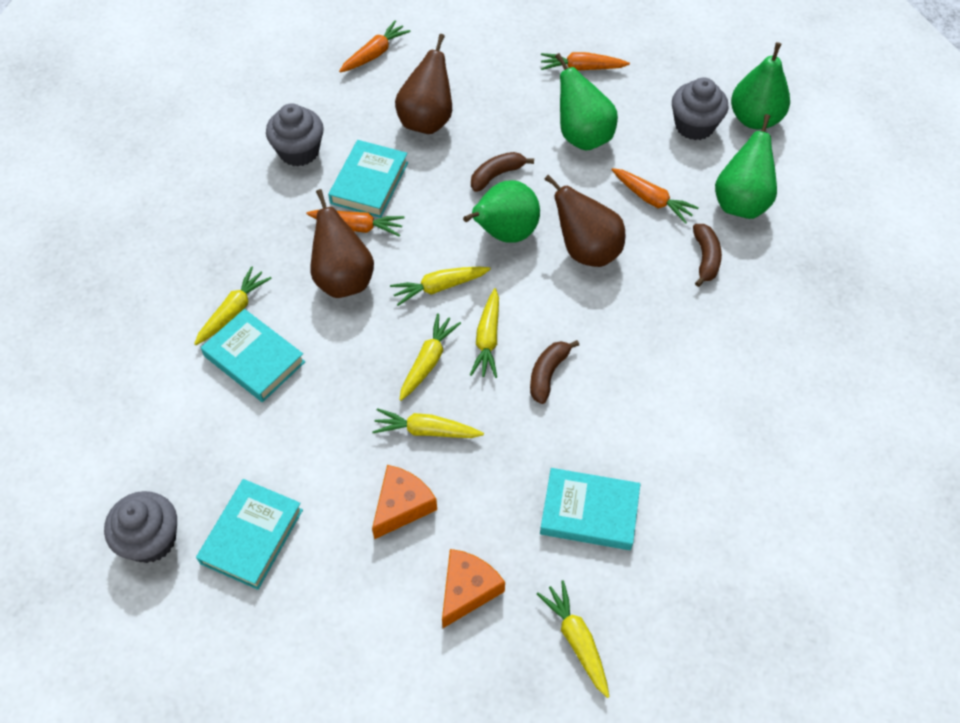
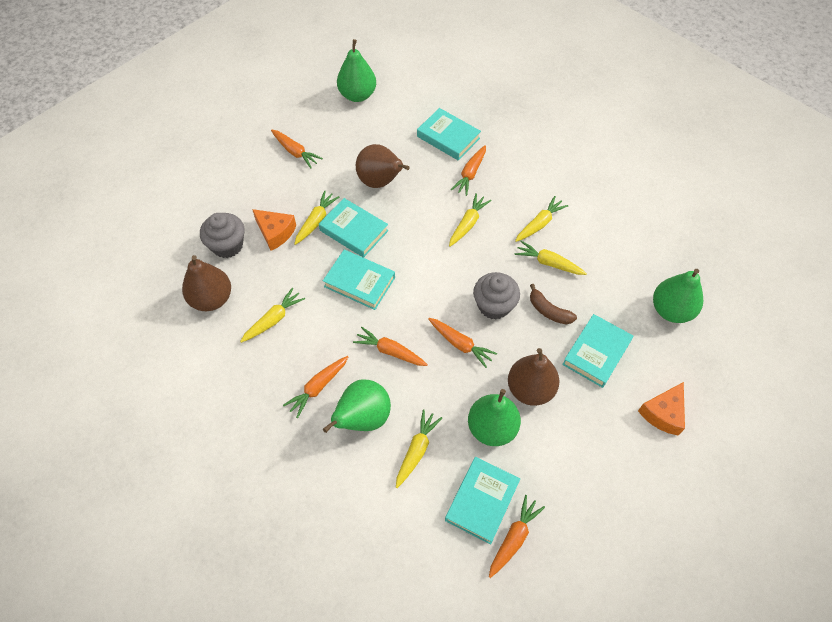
brown banana: 3 -> 1
grey cupcake: 3 -> 2
orange carrot: 4 -> 6
turquoise book: 4 -> 5

